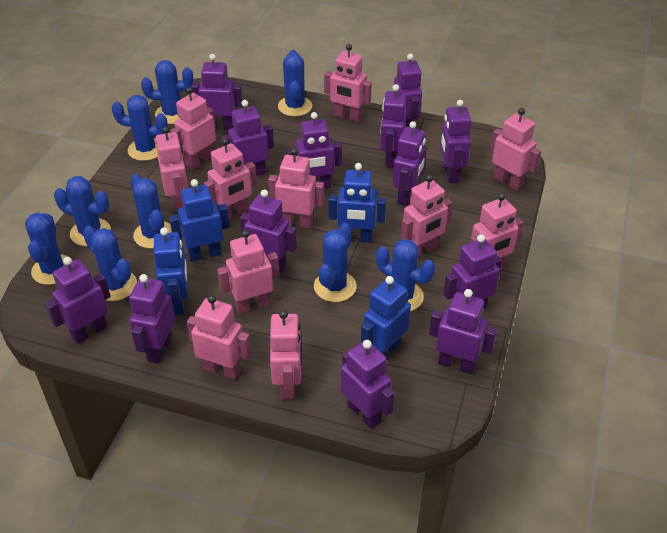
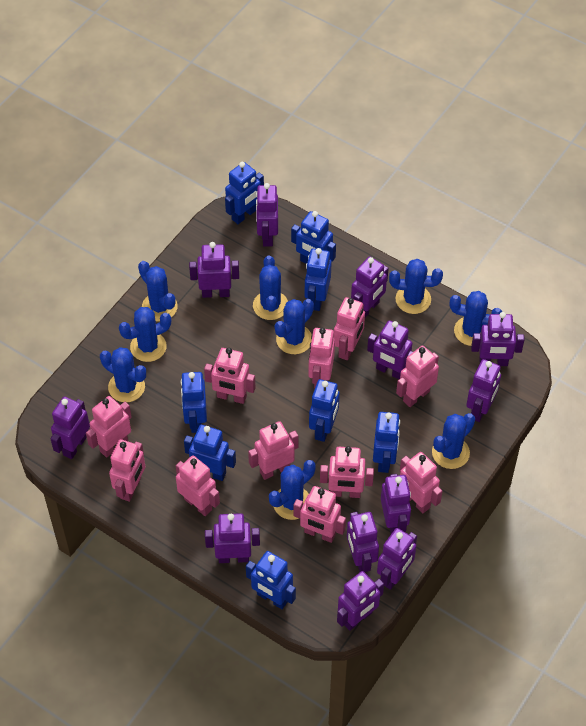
blue robot: 4 -> 8
purple robot: 13 -> 12

